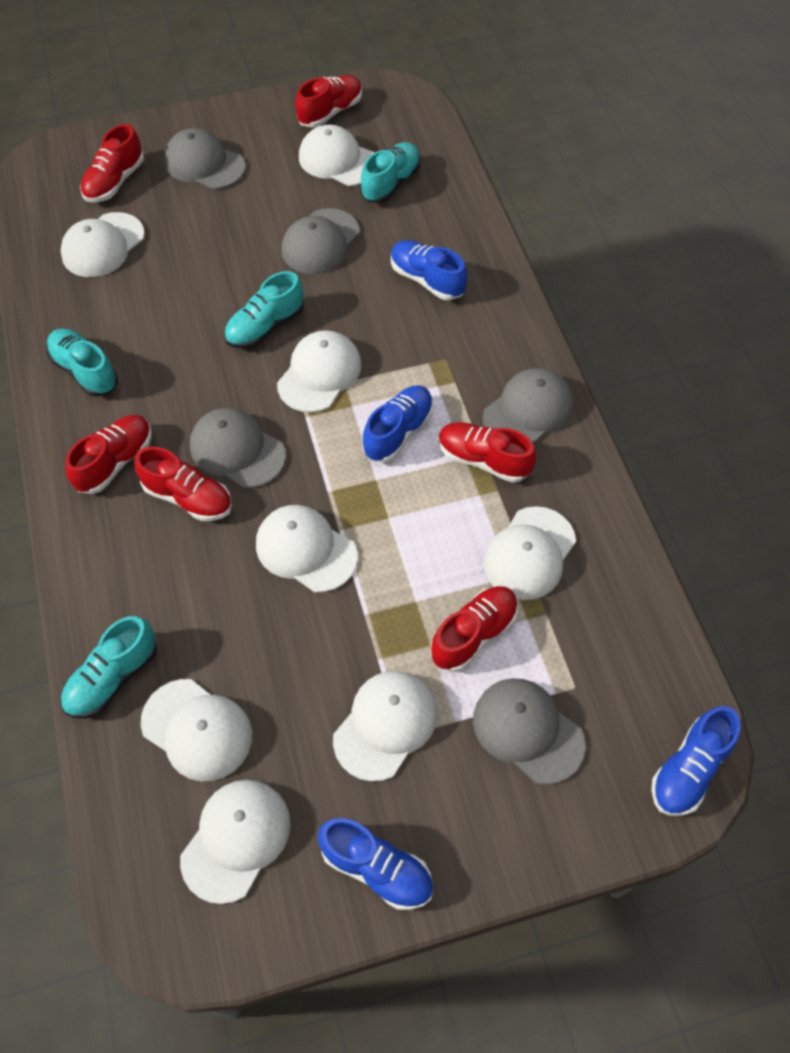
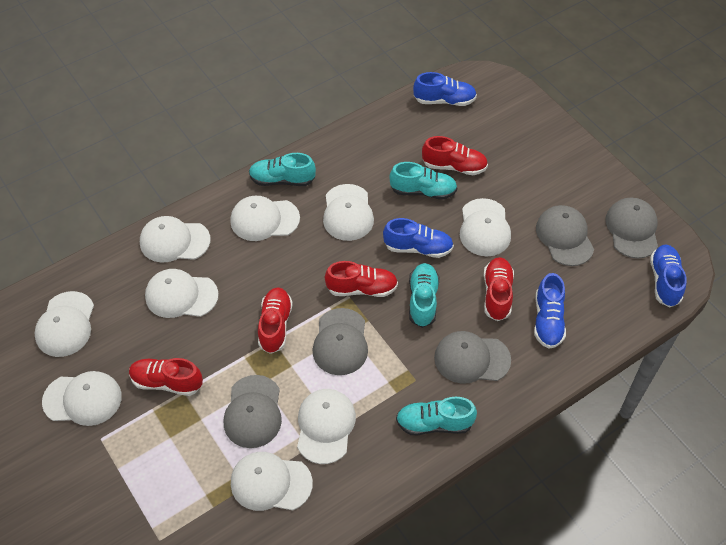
red shoe: 6 -> 5
white cap: 8 -> 9

